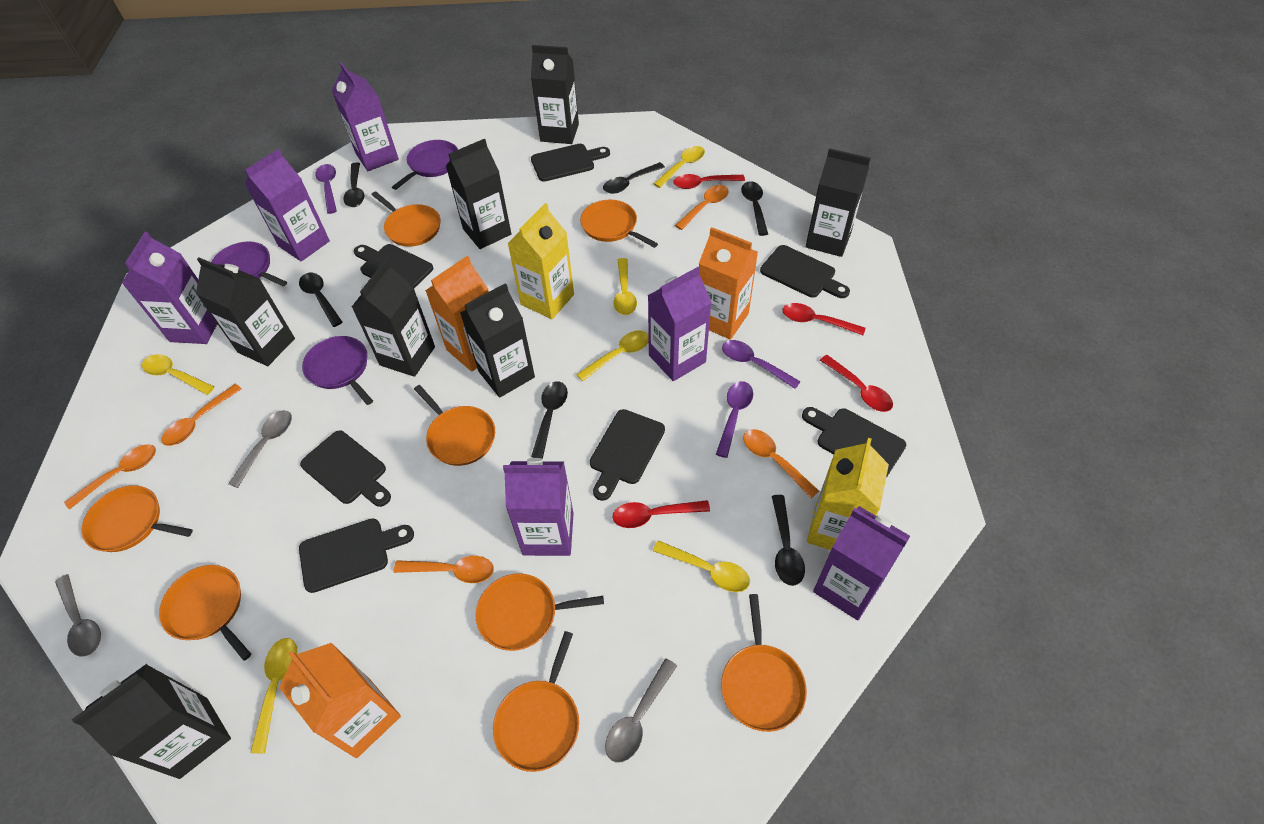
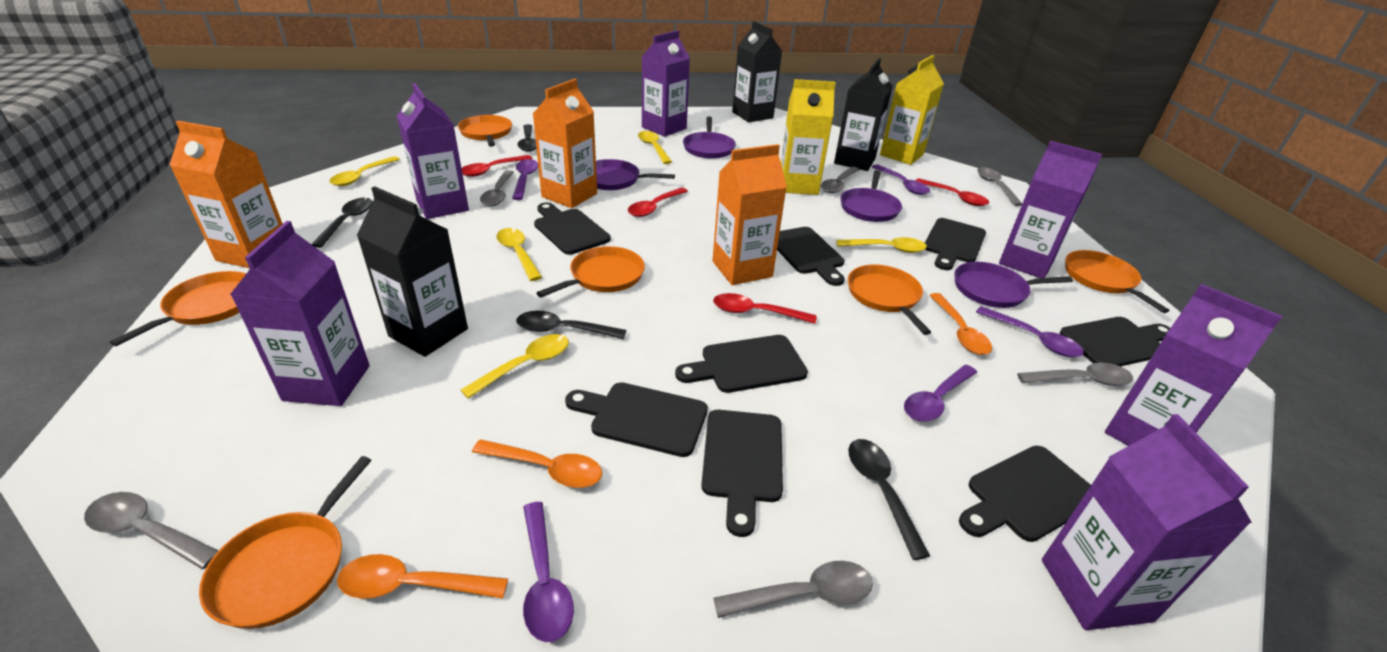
black carton: 7 -> 3
black cutting board: 7 -> 8
black spoon: 6 -> 4
grey spoon: 3 -> 6
orange pan: 8 -> 6
orange spoon: 5 -> 3
purple pan: 3 -> 4
purple spoon: 3 -> 5
yellow spoon: 6 -> 5

